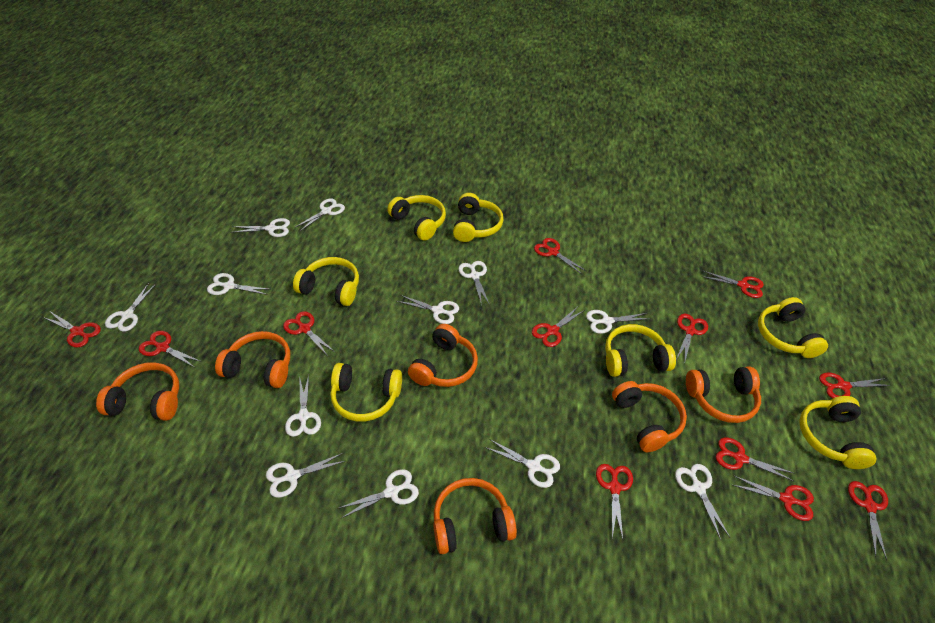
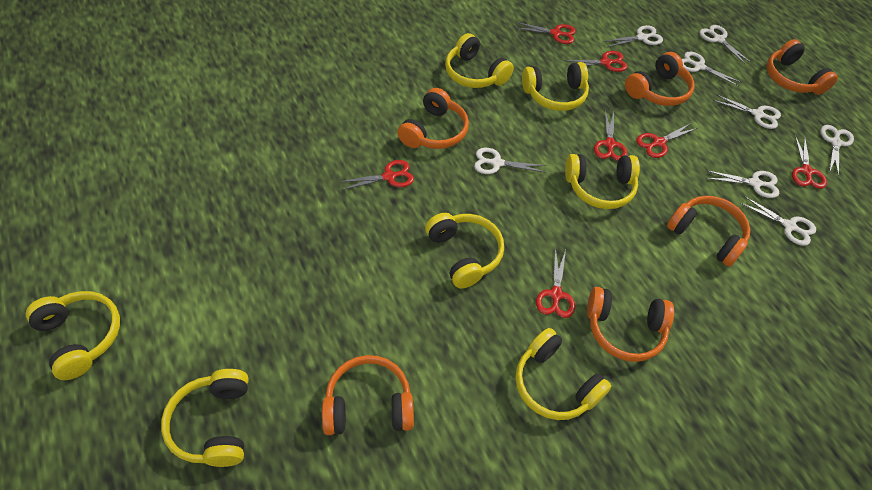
red scissors: 12 -> 7
white scissors: 12 -> 8

